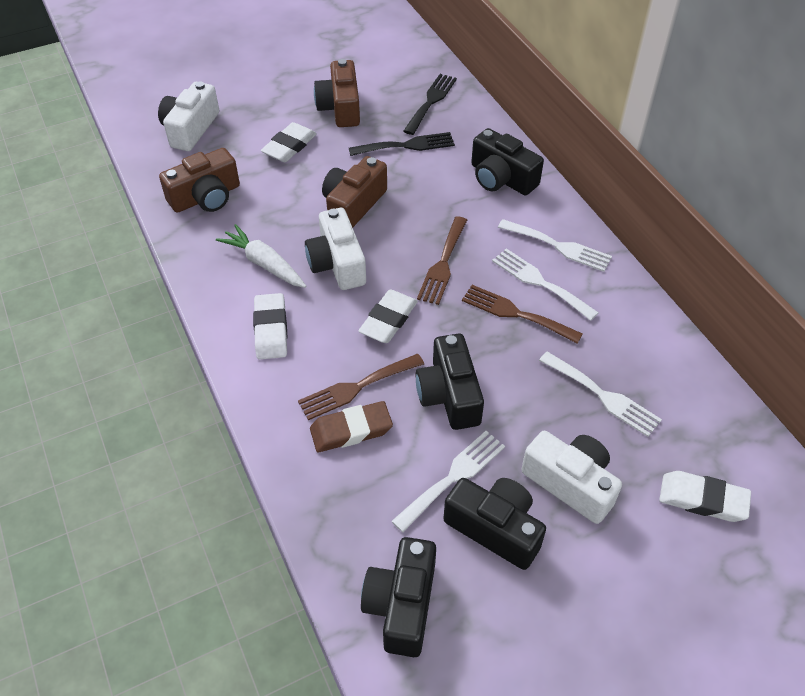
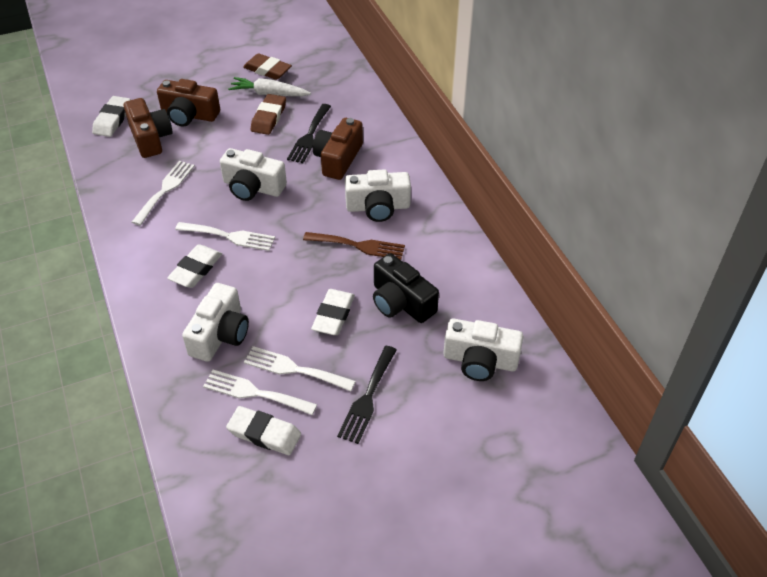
black camera: 4 -> 1
brown eraser: 1 -> 2
brown fork: 3 -> 1
white camera: 3 -> 4

